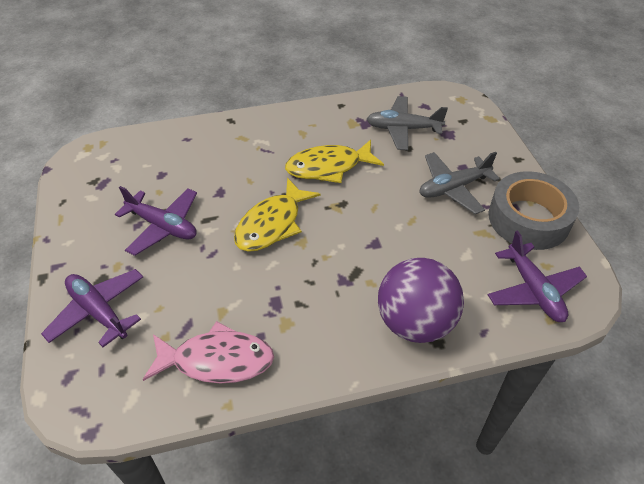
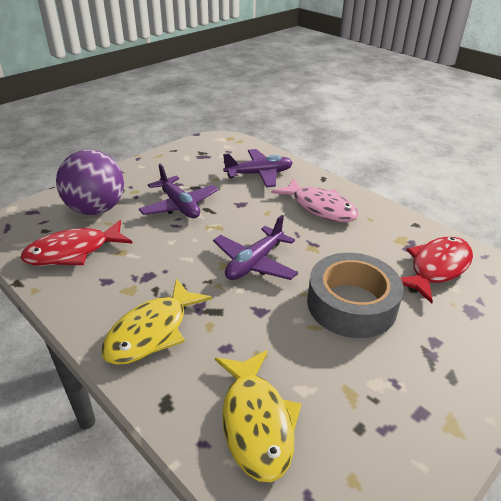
grey plane: 2 -> 0
red fish: 0 -> 2

